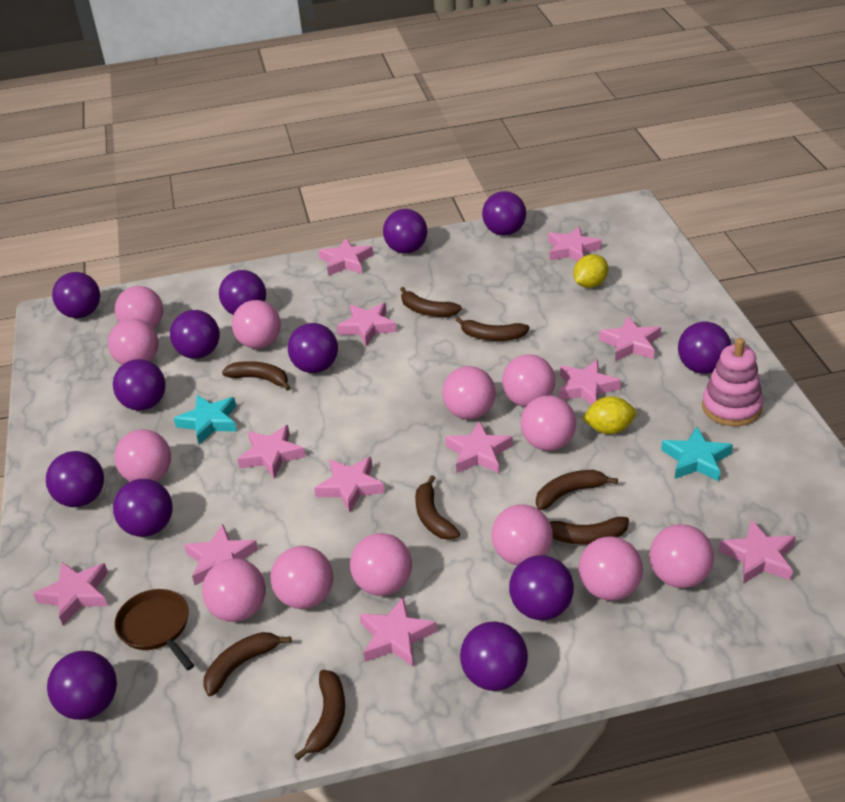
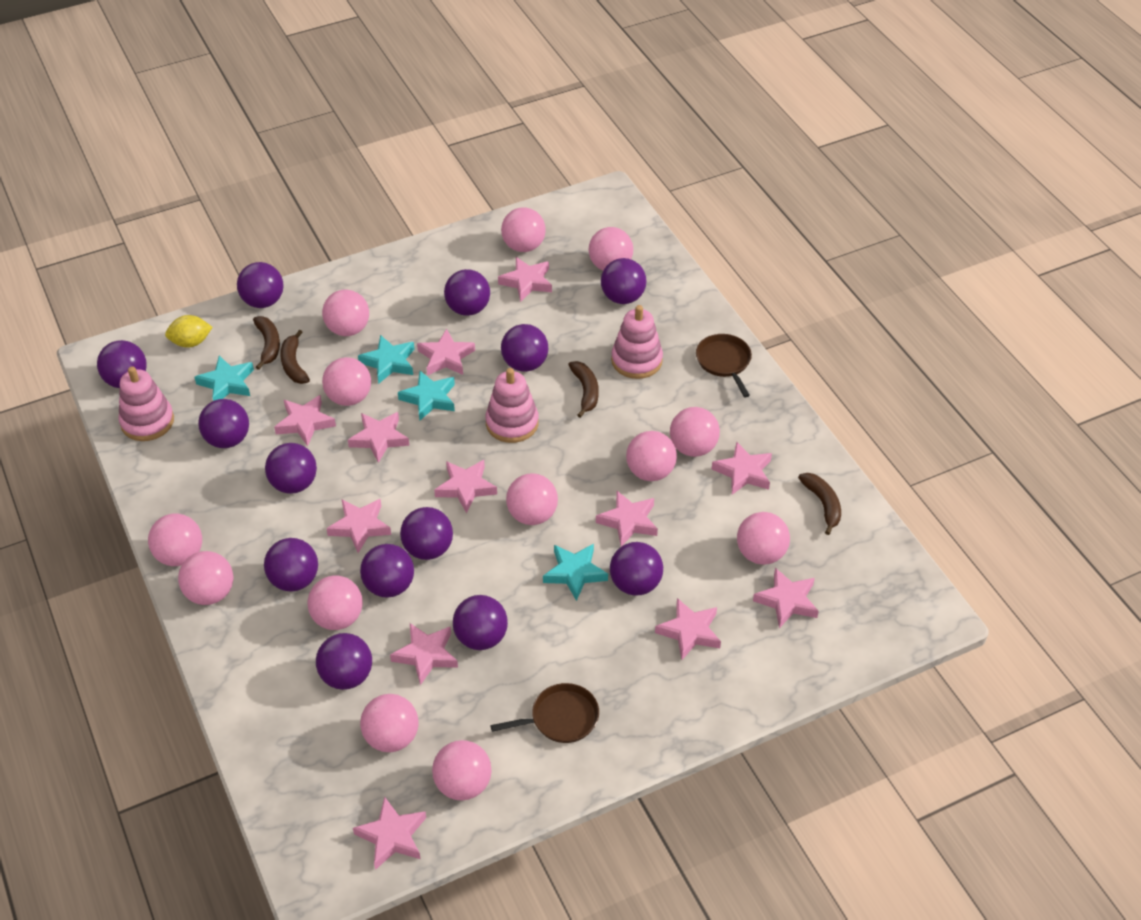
brown banana: 8 -> 4
brown pan: 1 -> 2
pink stacking toy: 1 -> 3
turquoise star: 2 -> 4
yellow lemon: 2 -> 1

